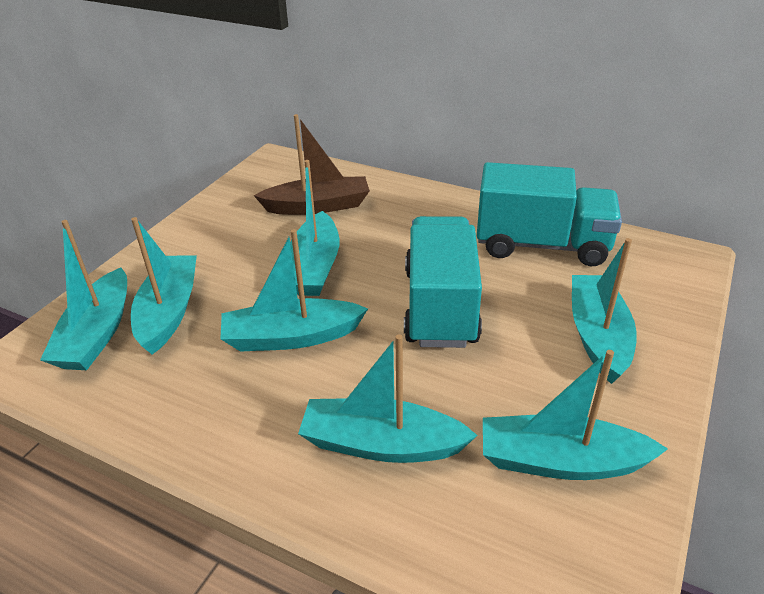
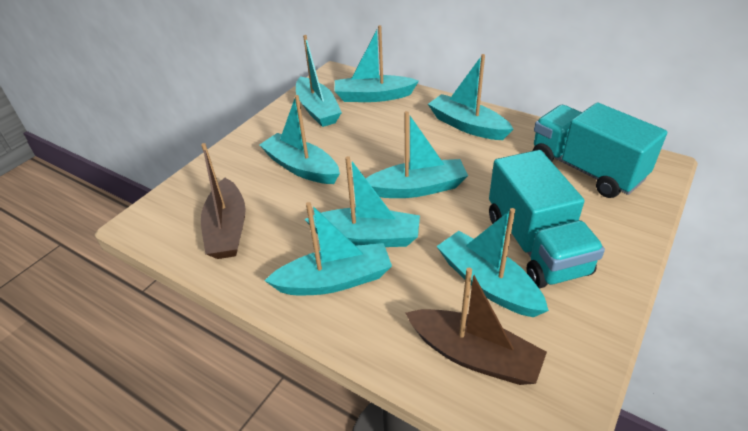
brown boat: 1 -> 2
turquoise boat: 7 -> 8

